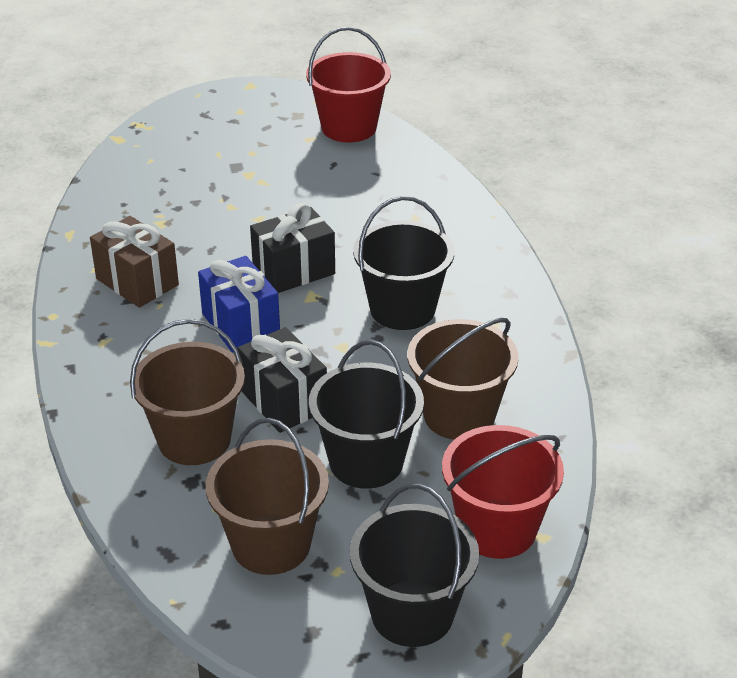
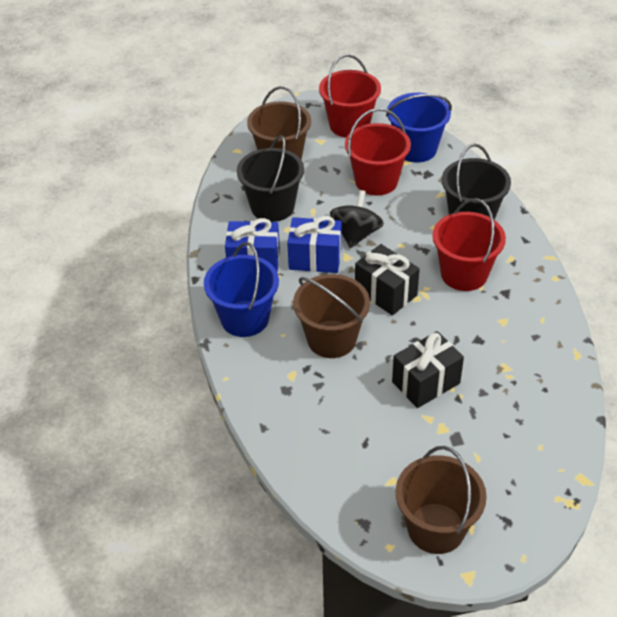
black bucket: 3 -> 2
black spinning top: 0 -> 1
blue bucket: 0 -> 2
blue gift: 1 -> 2
brown gift: 1 -> 0
red bucket: 2 -> 3

